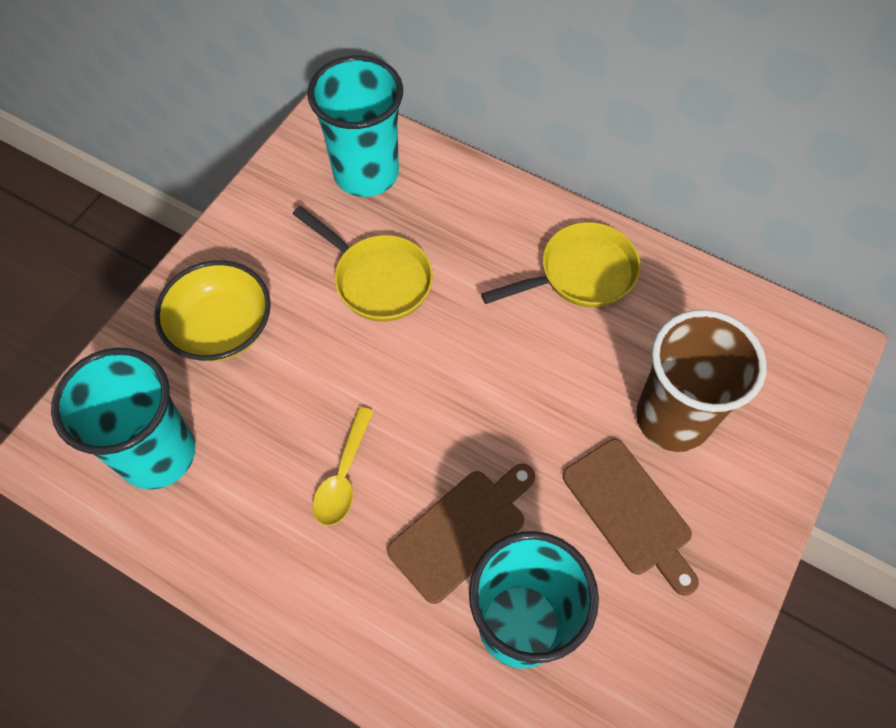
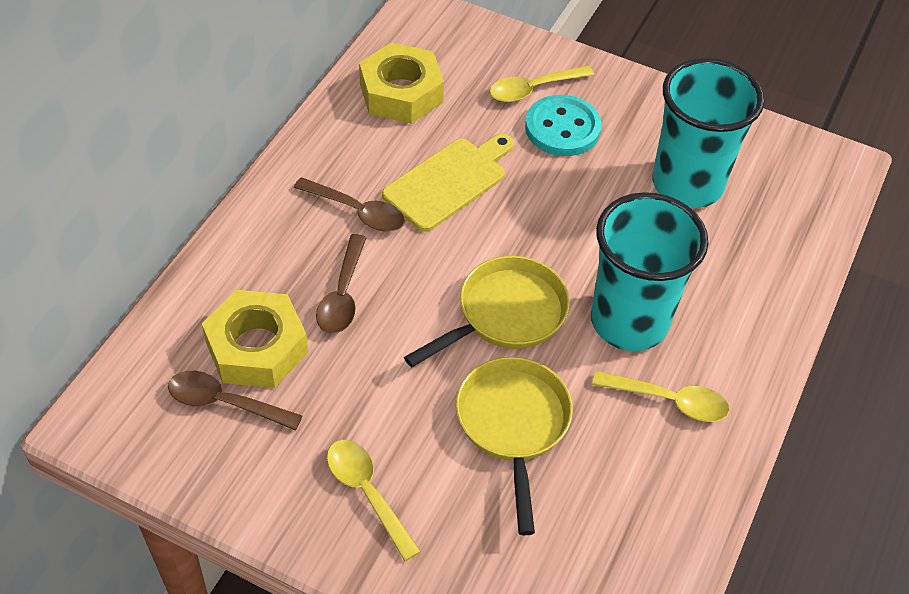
brown cup: 1 -> 0
brown cutting board: 2 -> 0
brown spoon: 0 -> 3
turquoise button: 0 -> 1
turquoise cup: 3 -> 2
yellow bowl: 1 -> 0
yellow cutting board: 0 -> 1
yellow nut: 0 -> 2
yellow spoon: 1 -> 3

